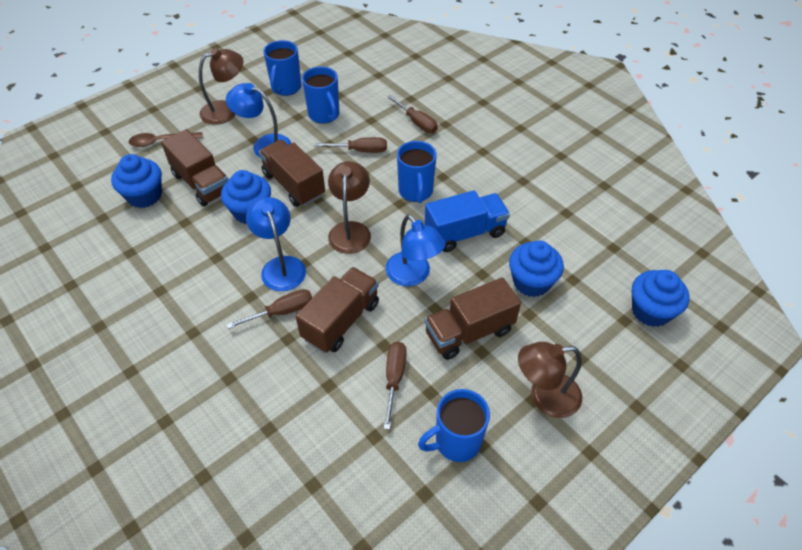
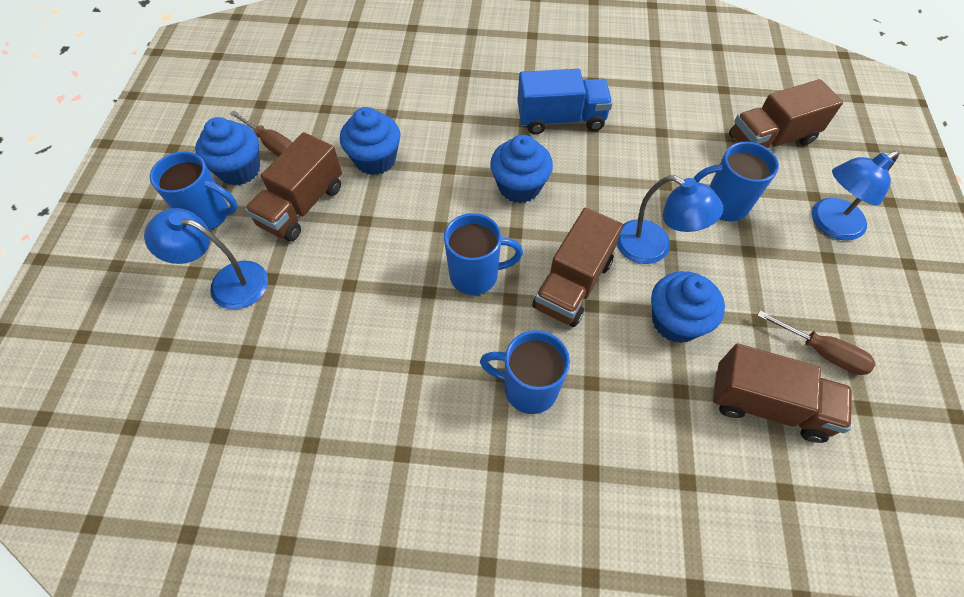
brown lamp: 3 -> 0
brown screwdriver: 4 -> 2
brown spoon: 1 -> 0

